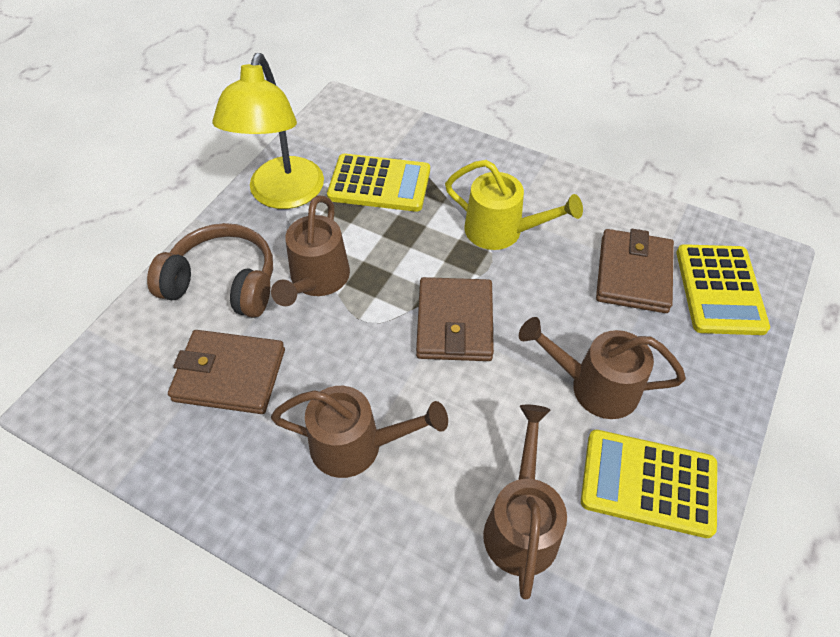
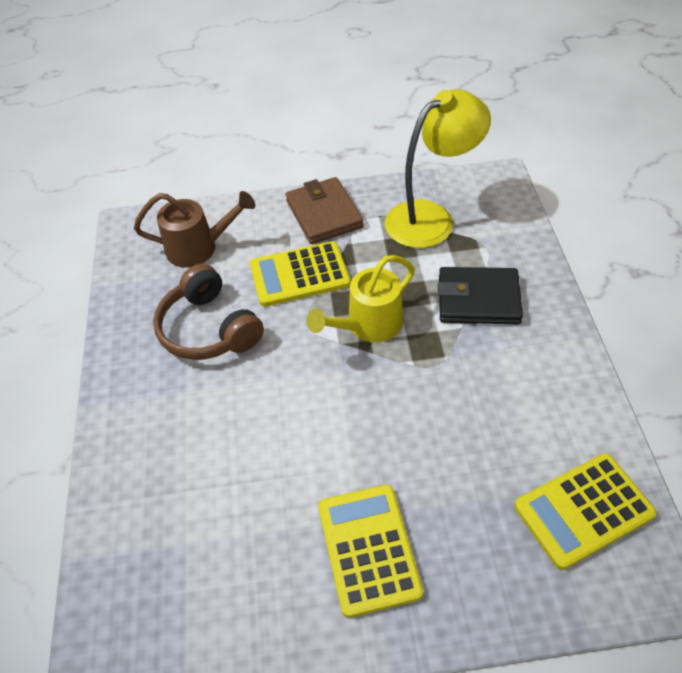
black wallet: 0 -> 1
brown wallet: 3 -> 1
brown watering can: 4 -> 1

